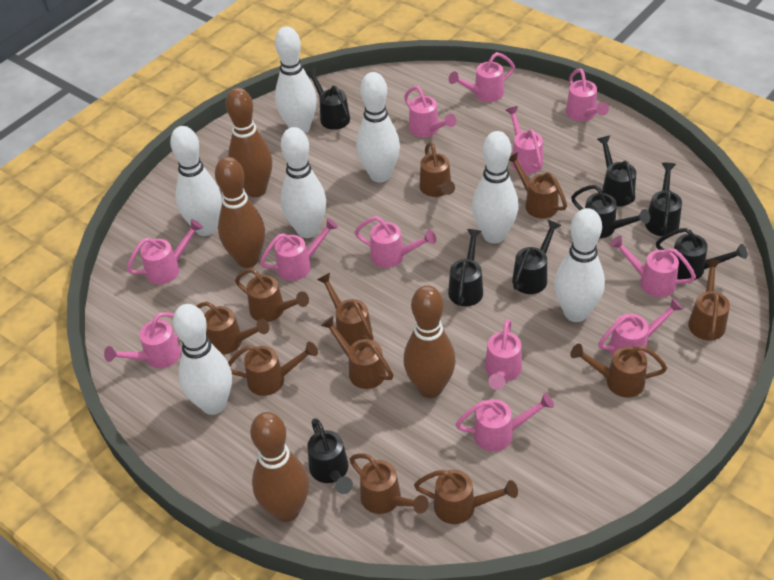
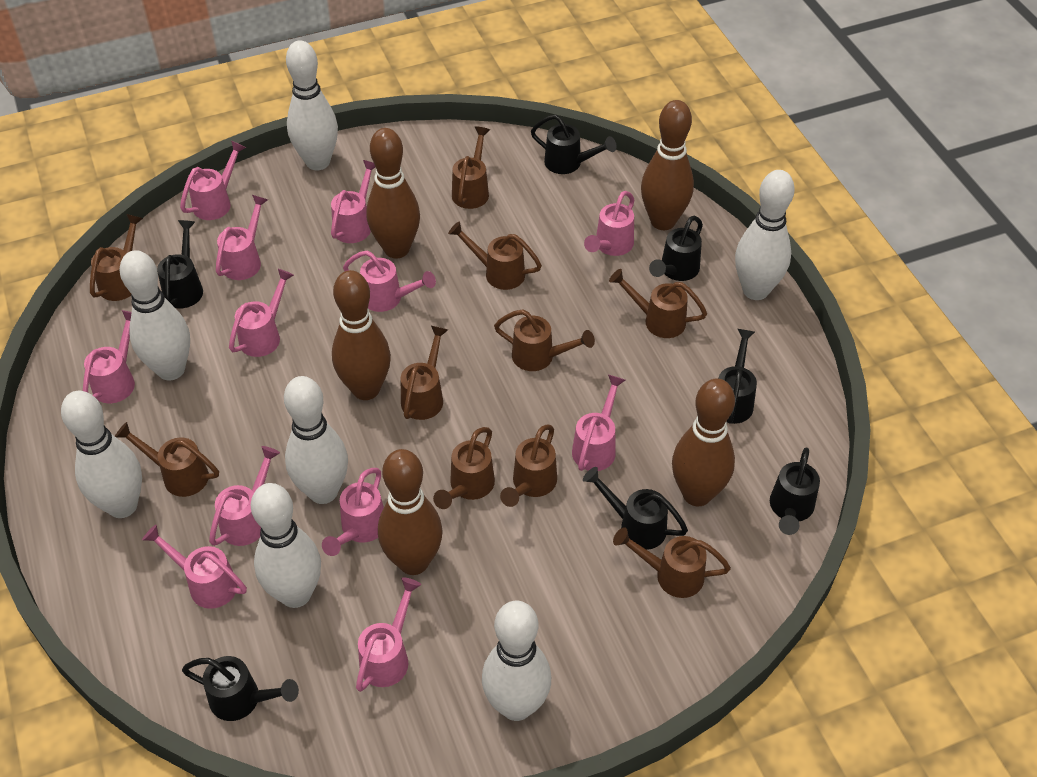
black watering can: 8 -> 7
brown bowling pin: 4 -> 5
brown watering can: 11 -> 10

